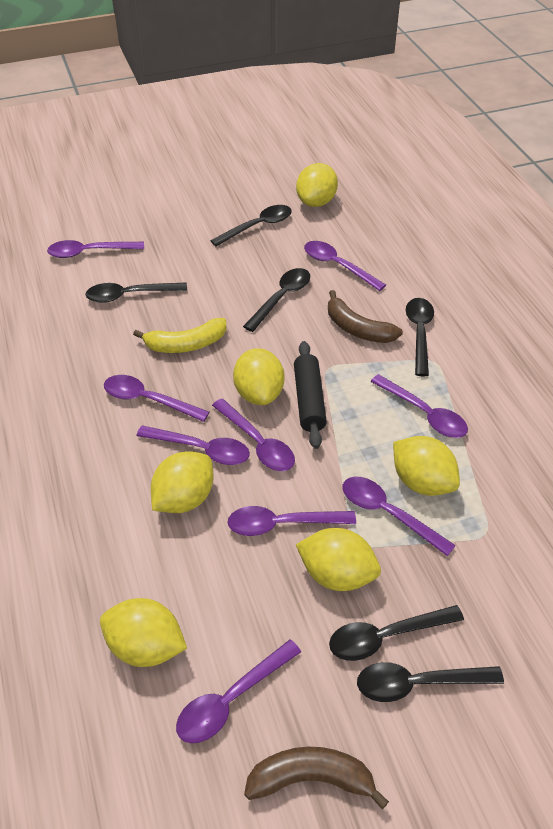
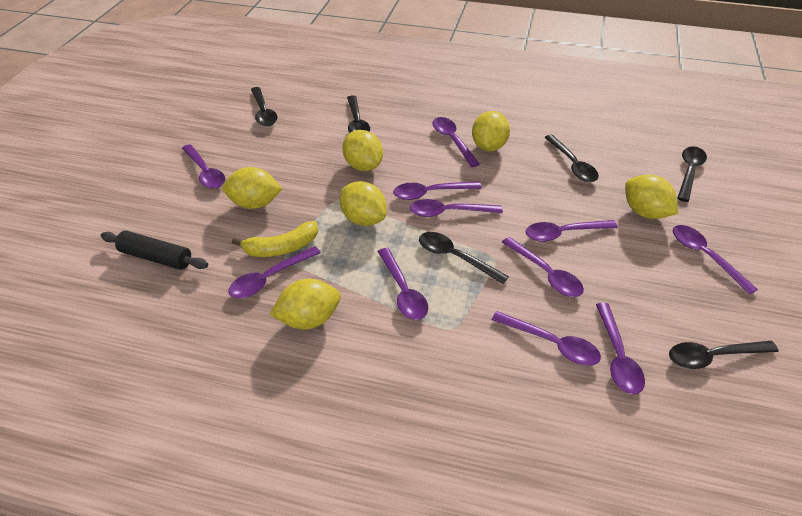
brown banana: 2 -> 0
purple spoon: 9 -> 11

